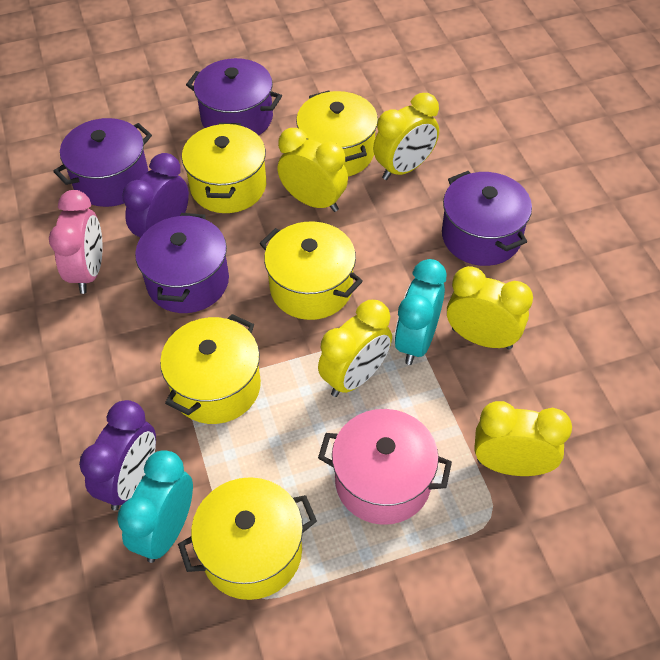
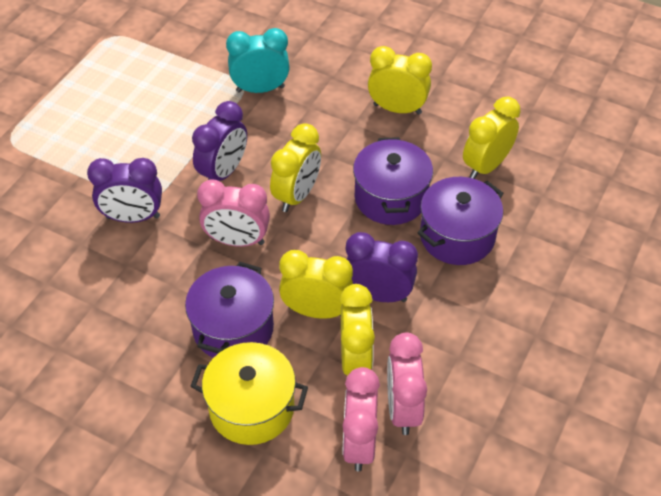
pink clock: 1 -> 3
pink pot: 1 -> 0
purple clock: 2 -> 3
purple pot: 4 -> 3
turquoise clock: 2 -> 1
yellow pot: 5 -> 1

